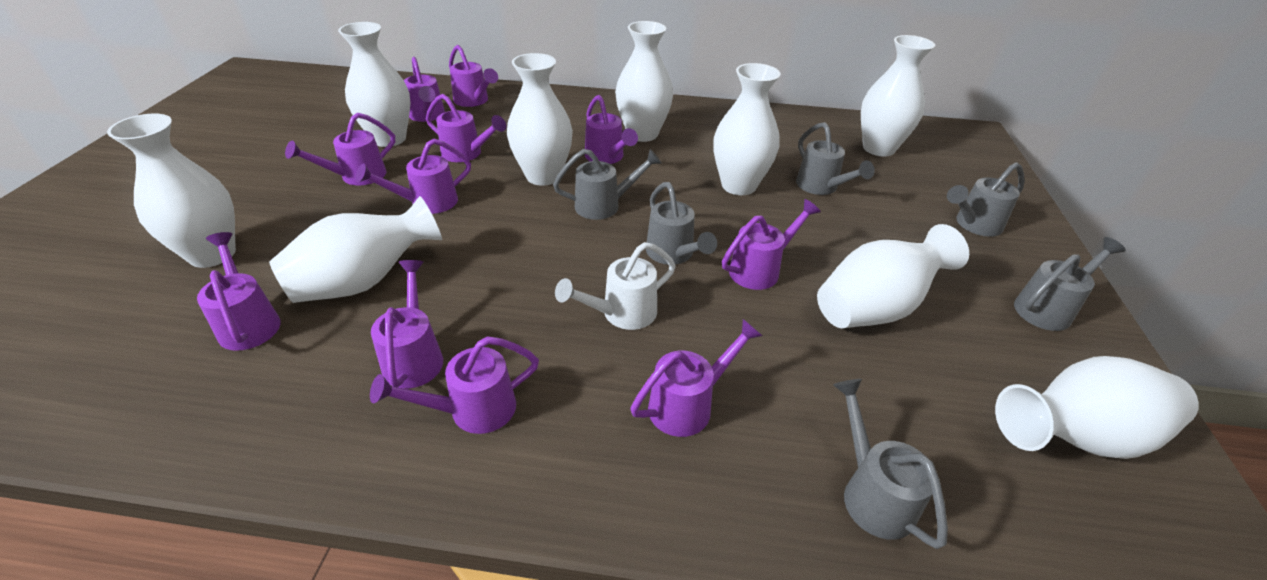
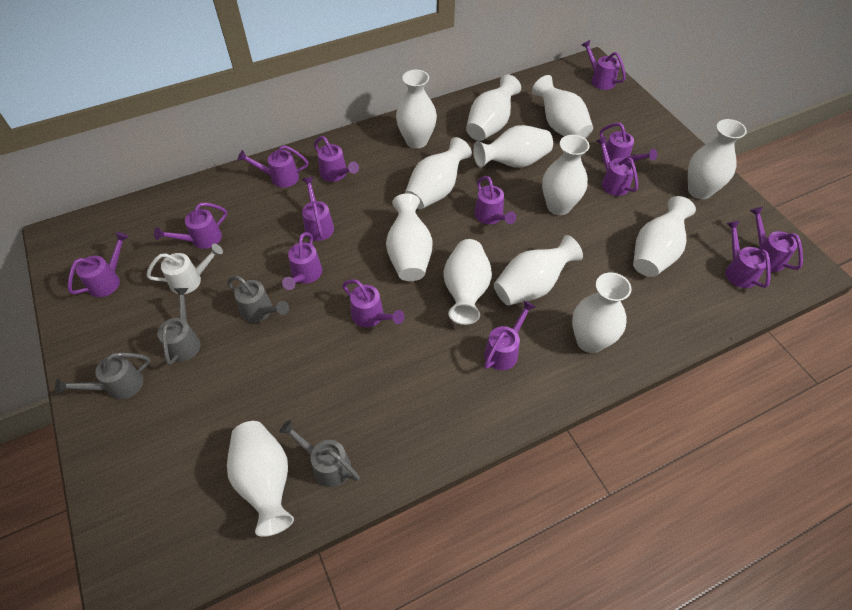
grey watering can: 6 -> 4
purple watering can: 11 -> 14
white vase: 9 -> 13

